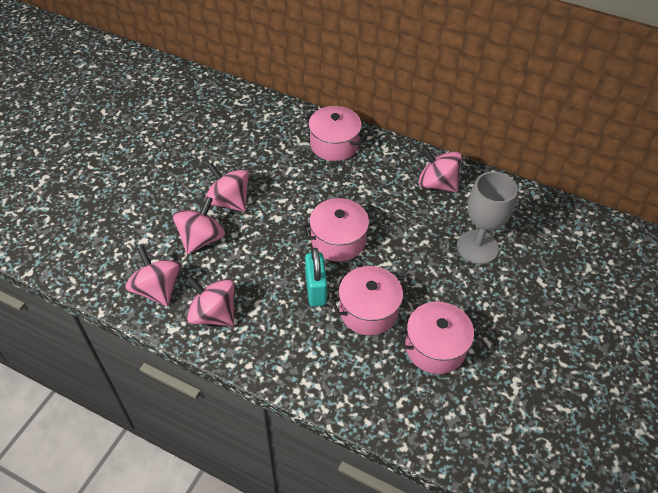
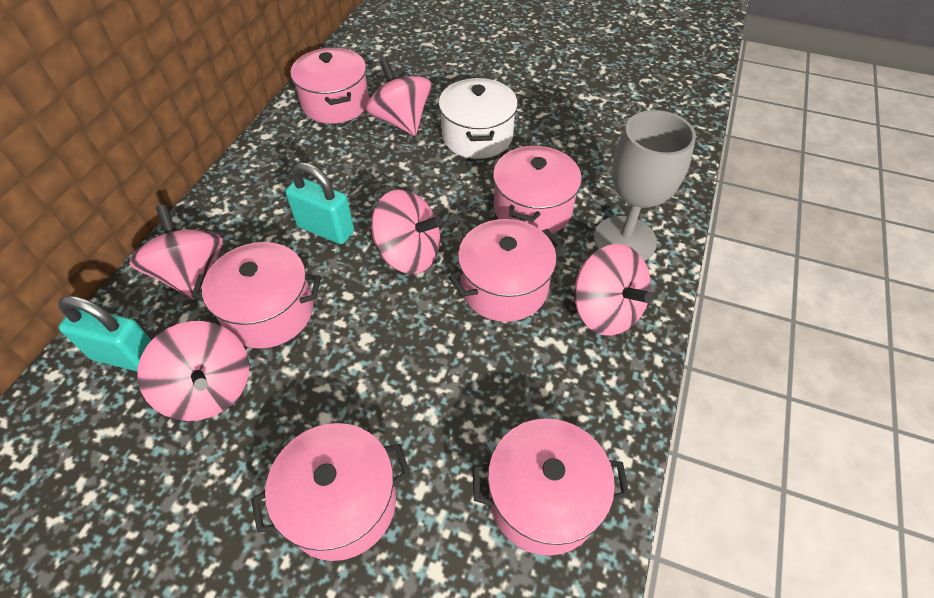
pink pot: 4 -> 6
turquoise padlock: 1 -> 2
white pot: 0 -> 1

